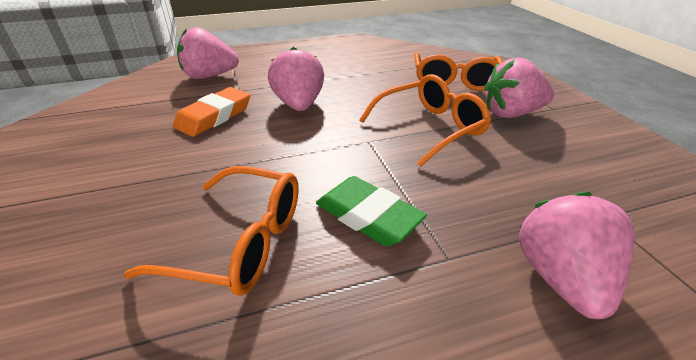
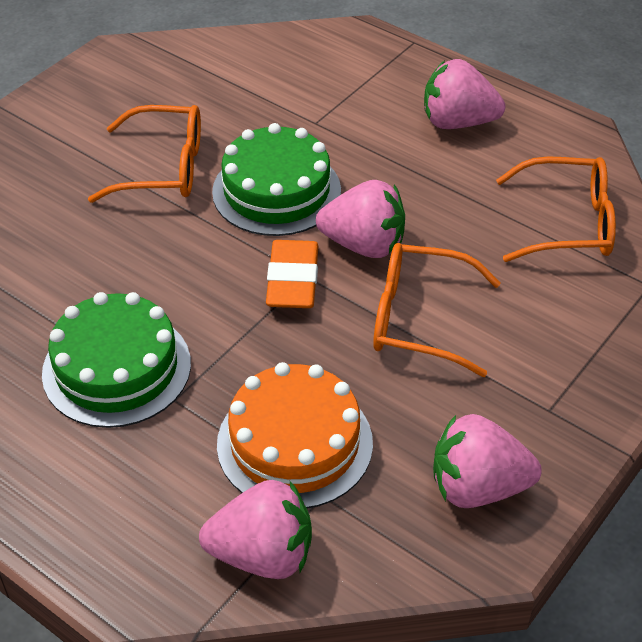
green cake: 0 -> 2
green eraser: 1 -> 0
orange cake: 0 -> 1

